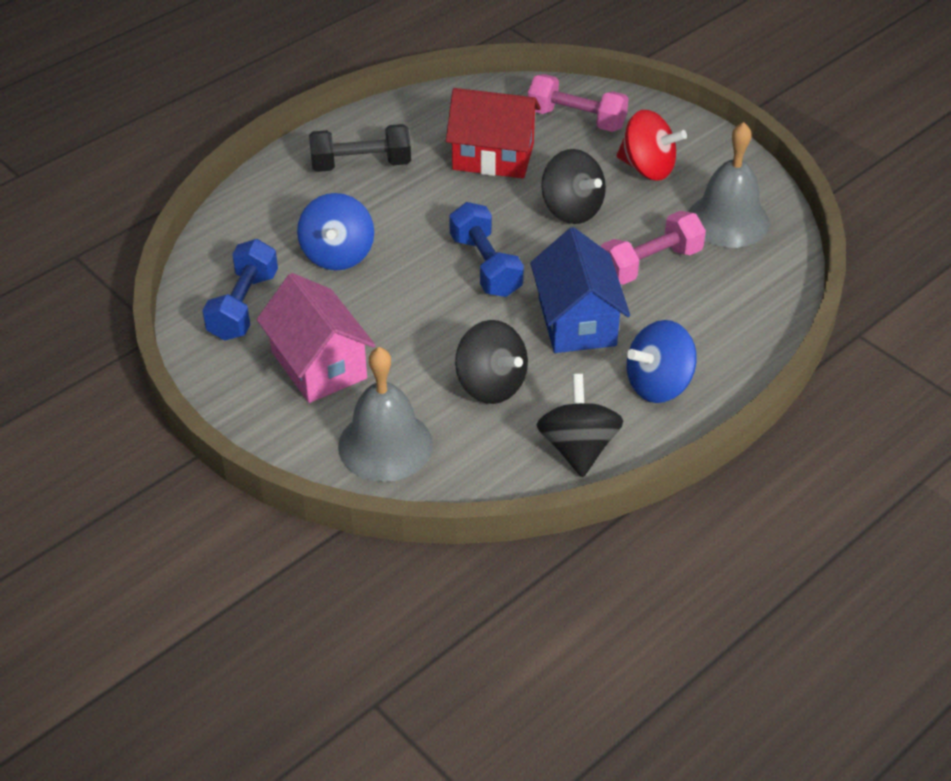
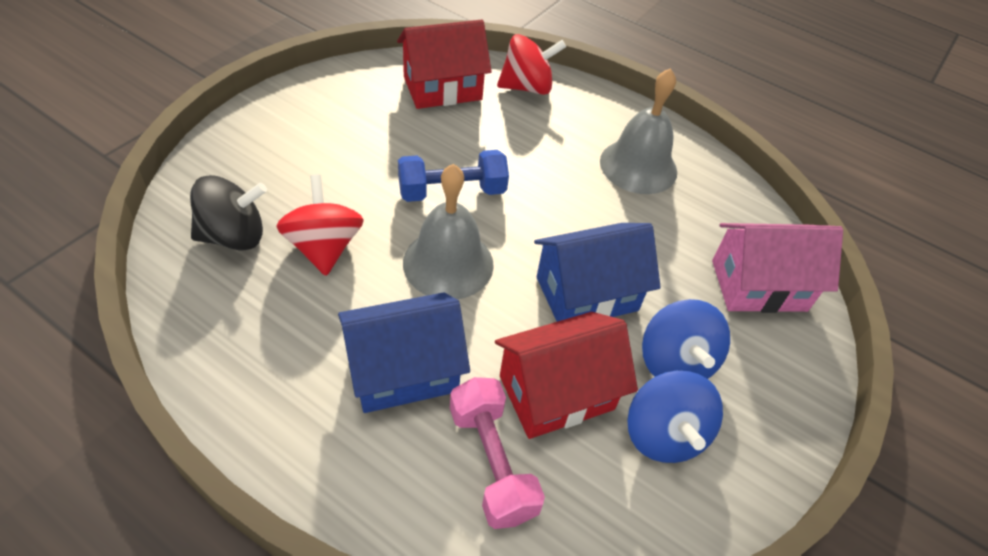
black dumbbell: 1 -> 0
black spinning top: 3 -> 1
blue dumbbell: 2 -> 1
blue house: 1 -> 2
pink dumbbell: 2 -> 1
red house: 1 -> 2
red spinning top: 1 -> 2

